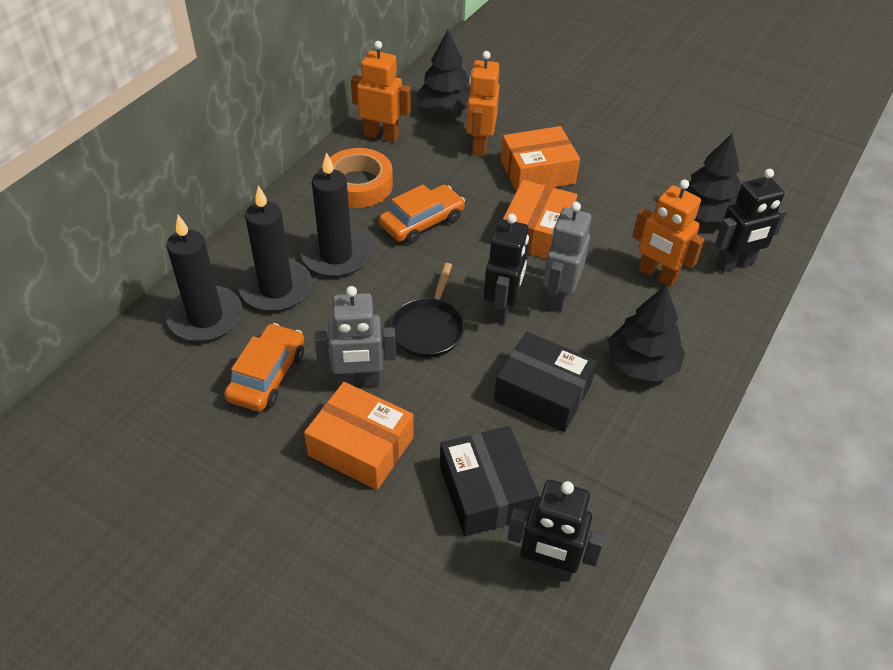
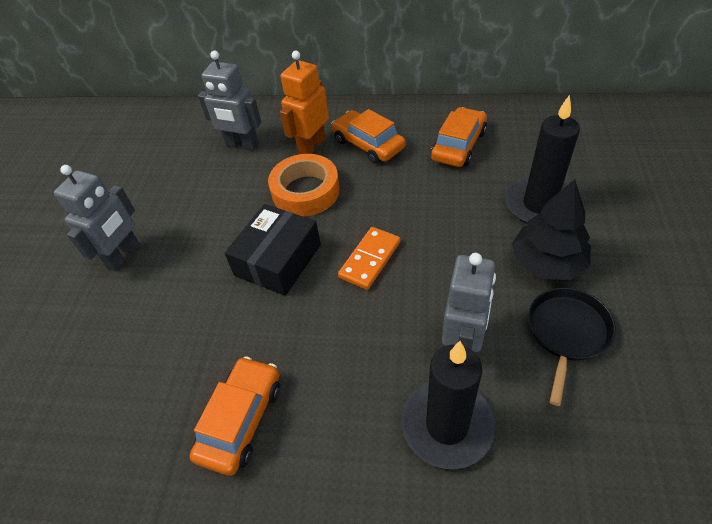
black box: 2 -> 1
black candle: 3 -> 2
black robot: 3 -> 0
black tree: 3 -> 1
grey robot: 2 -> 3
orange box: 3 -> 0
orange car: 2 -> 3
orange domino: 0 -> 1
orange robot: 3 -> 1

